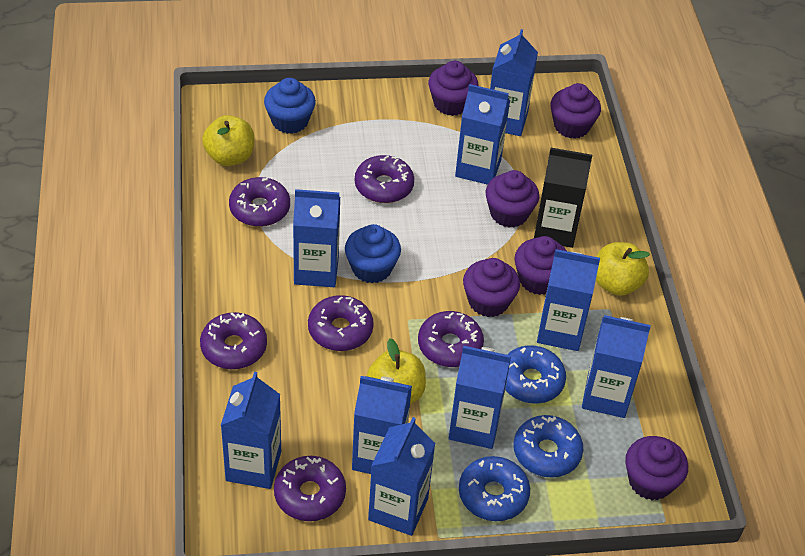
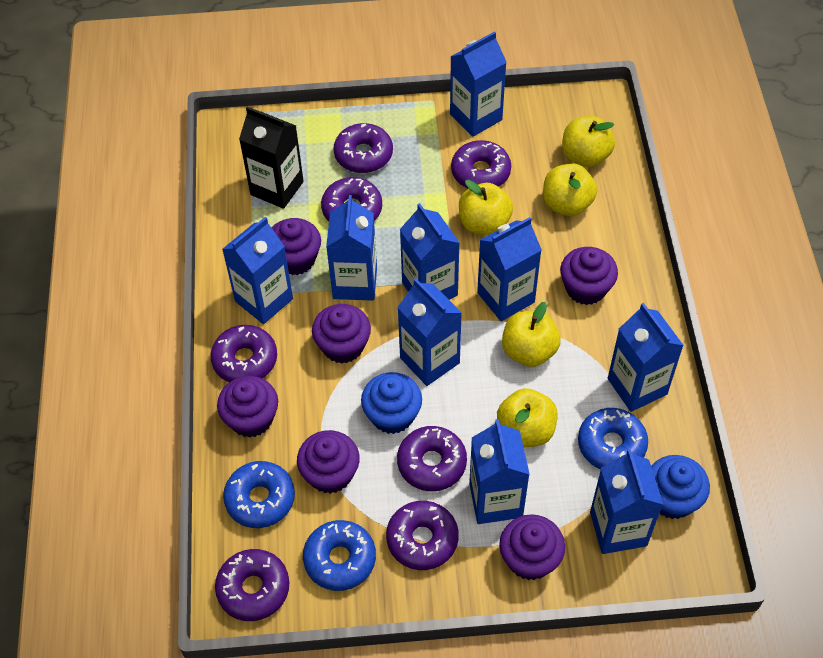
purple donut: 6 -> 7
yellow apple: 3 -> 5

